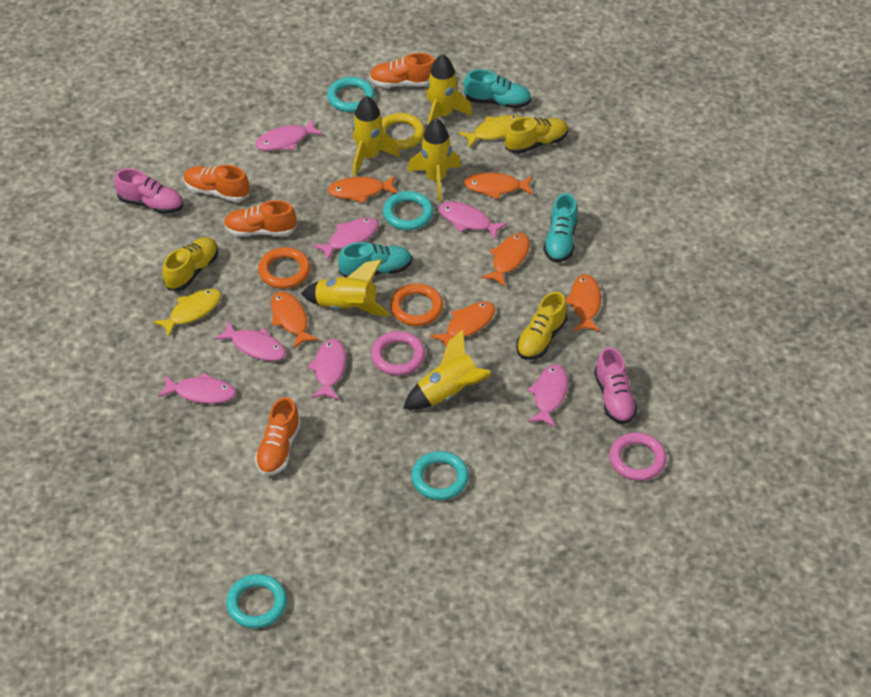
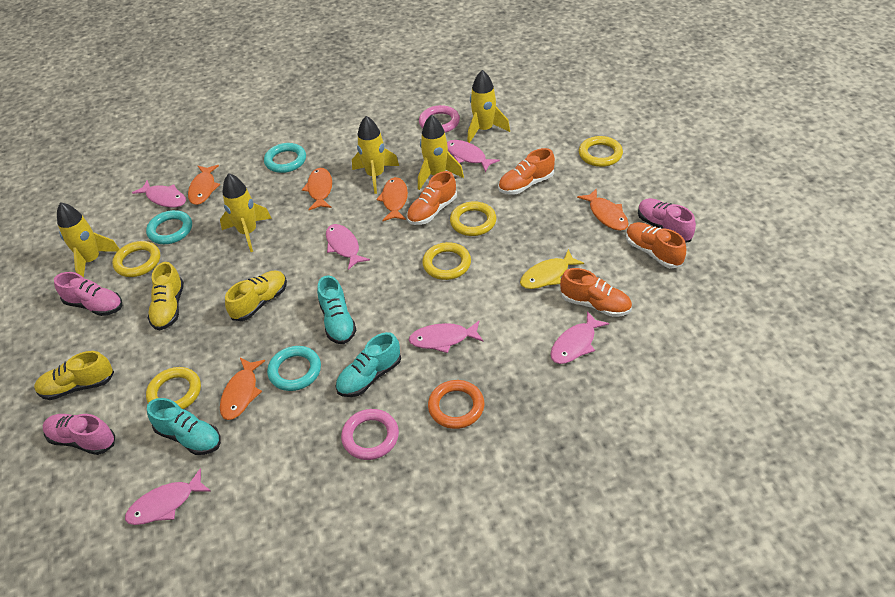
orange fish: 6 -> 5
orange ring: 2 -> 1
pink fish: 7 -> 6
pink shoe: 2 -> 3
turquoise ring: 4 -> 3
yellow fish: 2 -> 1
yellow ring: 1 -> 5

